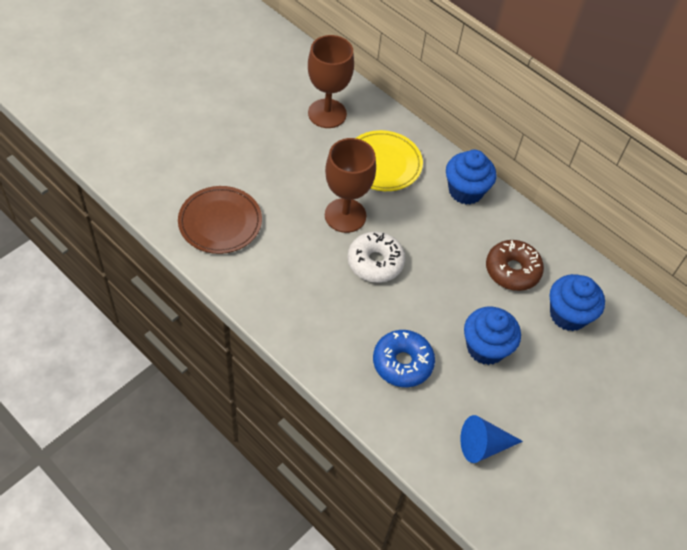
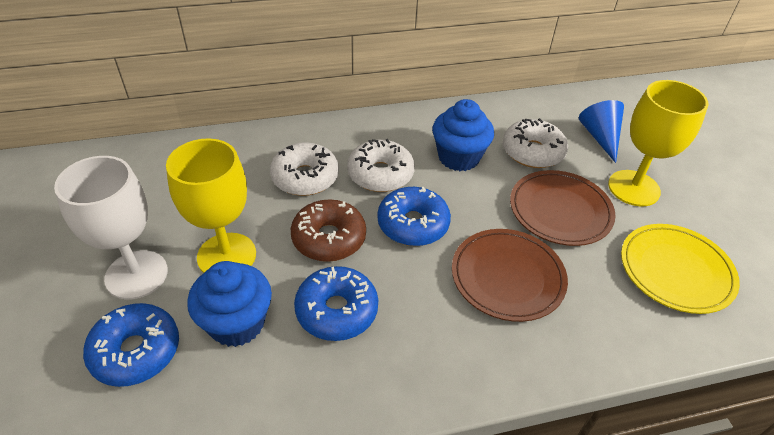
blue cupcake: 3 -> 2
blue donut: 1 -> 3
brown goblet: 2 -> 0
brown plate: 1 -> 2
white donut: 1 -> 3
white goblet: 0 -> 1
yellow goblet: 0 -> 2

